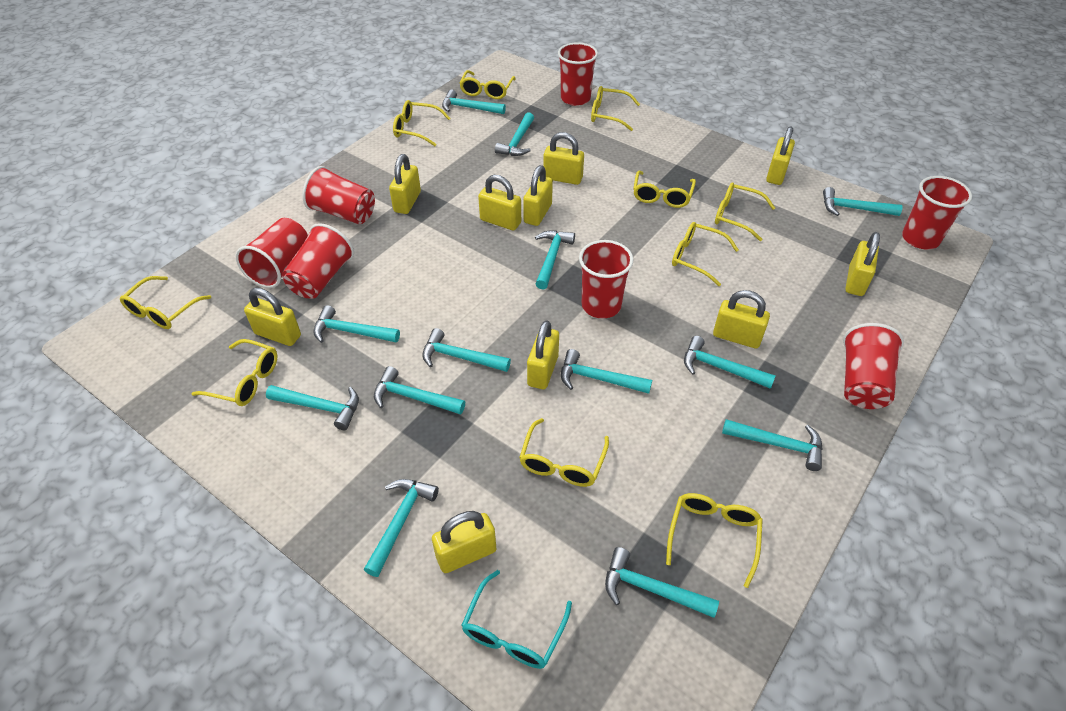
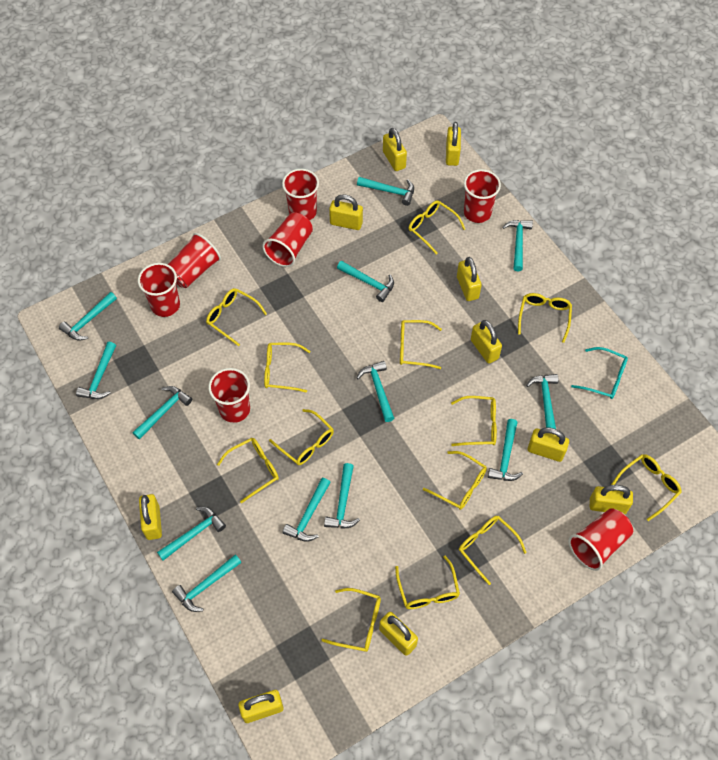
yellow glasses: 10 -> 13

